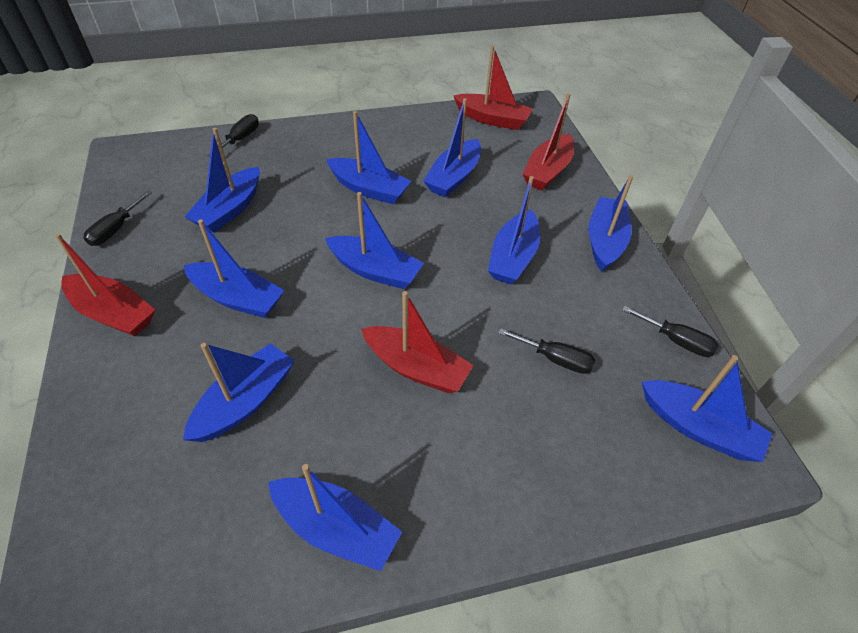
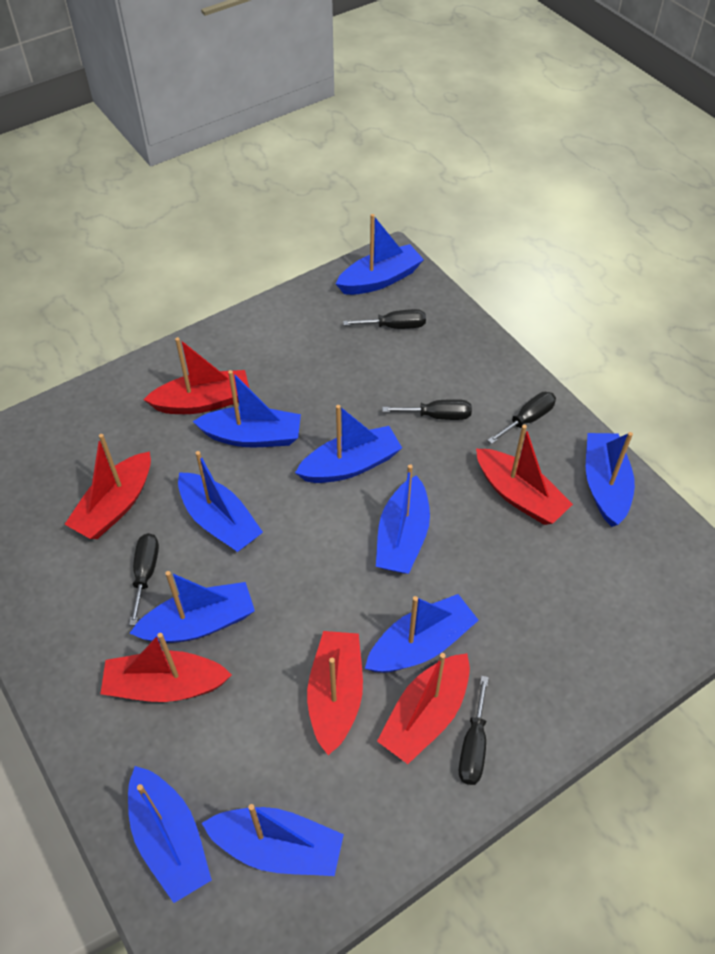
black screwdriver: 4 -> 5
red boat: 4 -> 6

